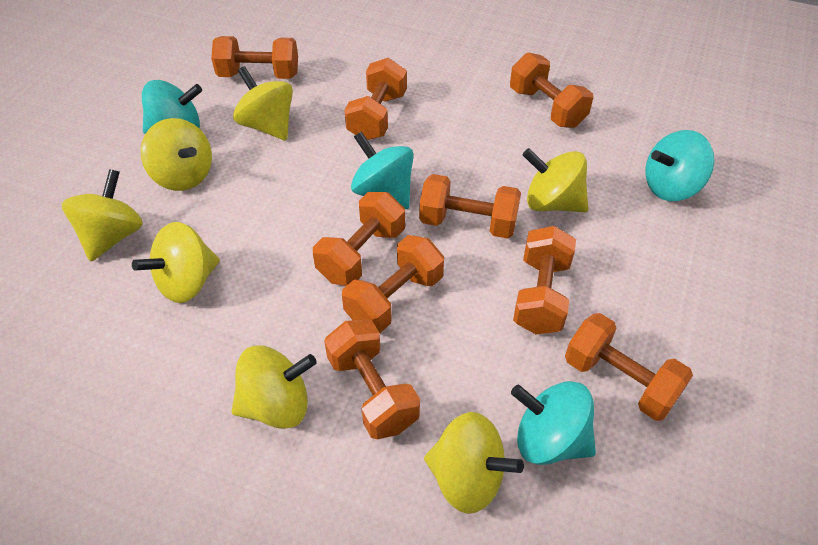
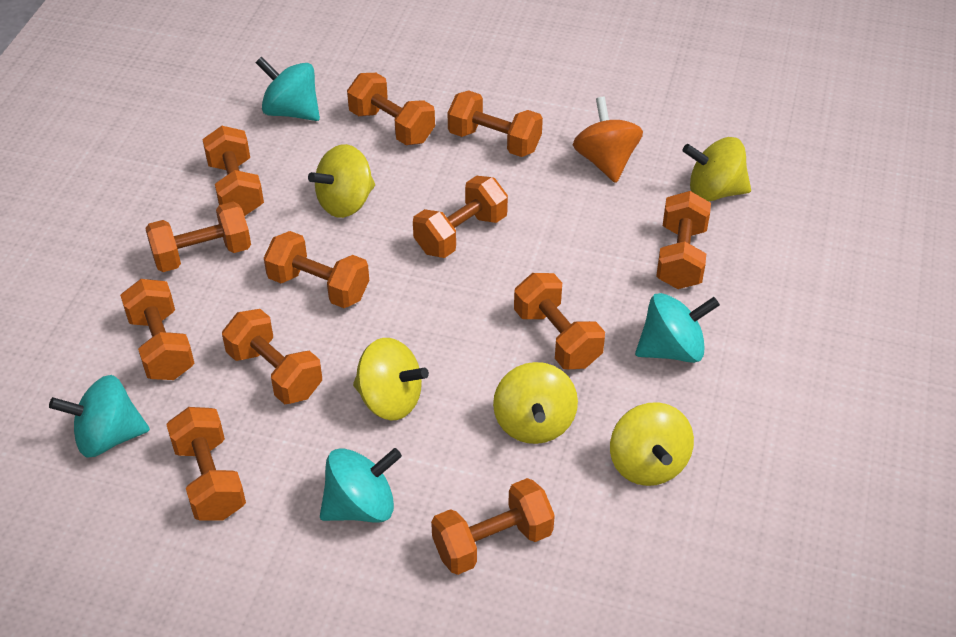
orange dumbbell: 9 -> 12
orange spinning top: 0 -> 1
yellow spinning top: 7 -> 5

